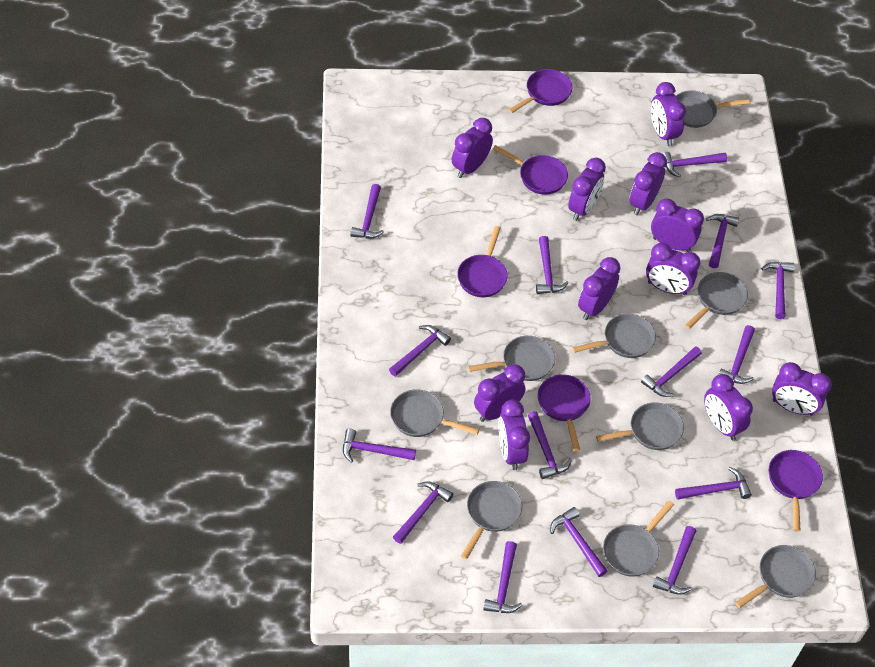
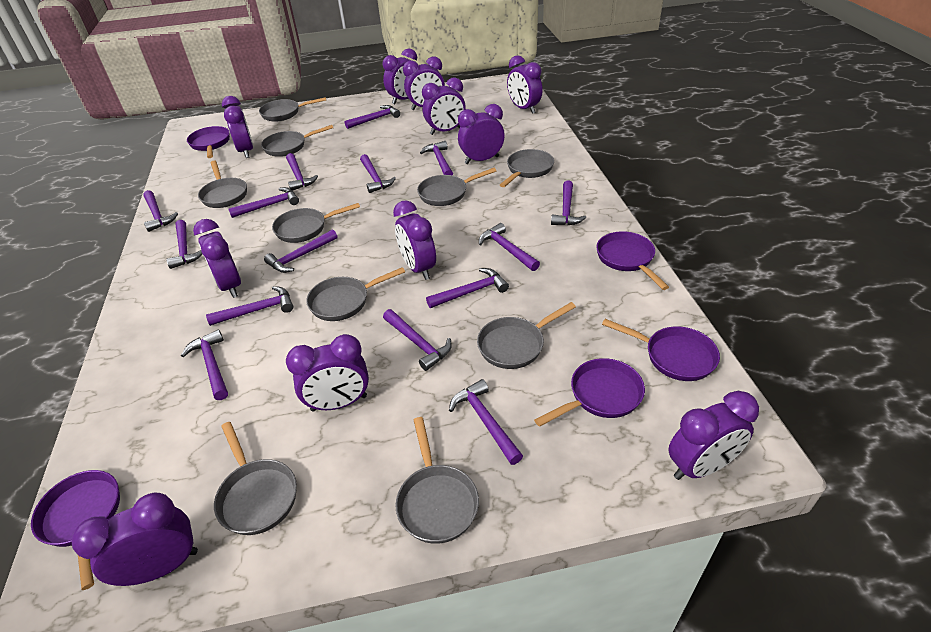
grey pan: 9 -> 10

